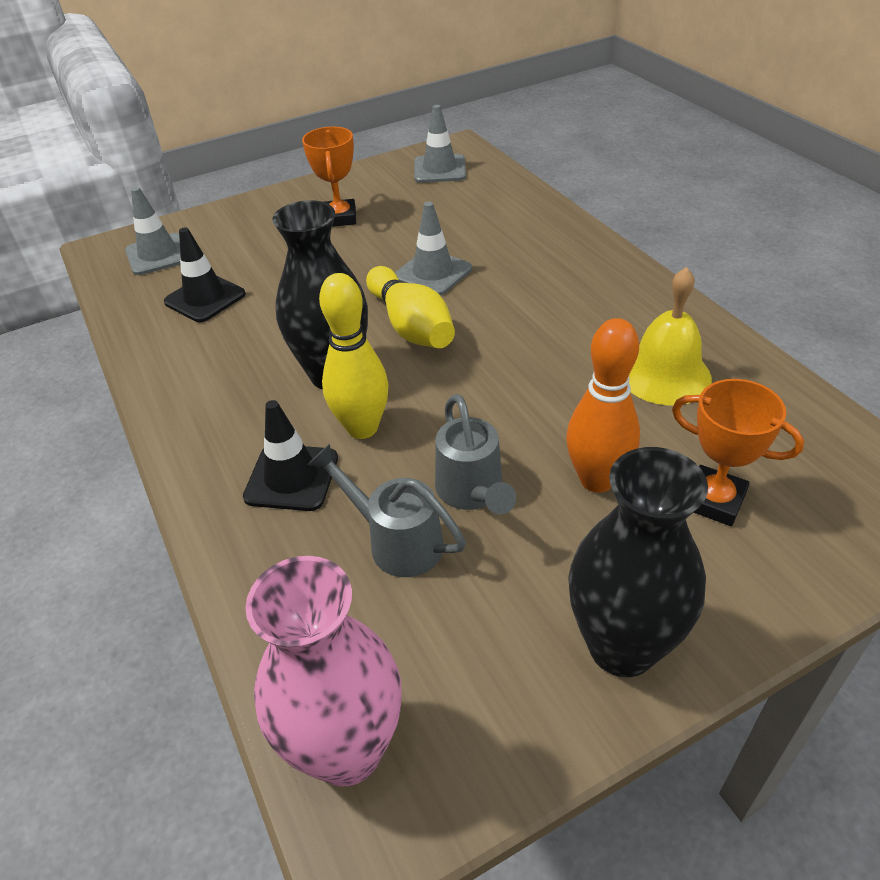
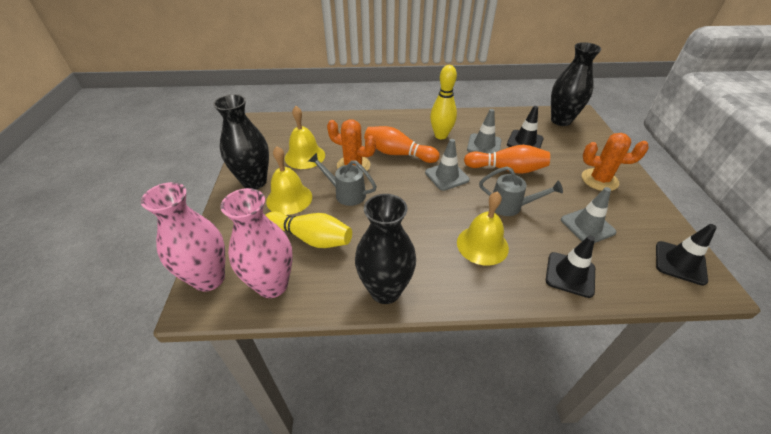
black traffic cone: 2 -> 3
black vase: 2 -> 3
orange bowling pin: 1 -> 2
orange cactus: 0 -> 2
orange trophy: 2 -> 0
pink vase: 1 -> 2
yellow bell: 1 -> 3

